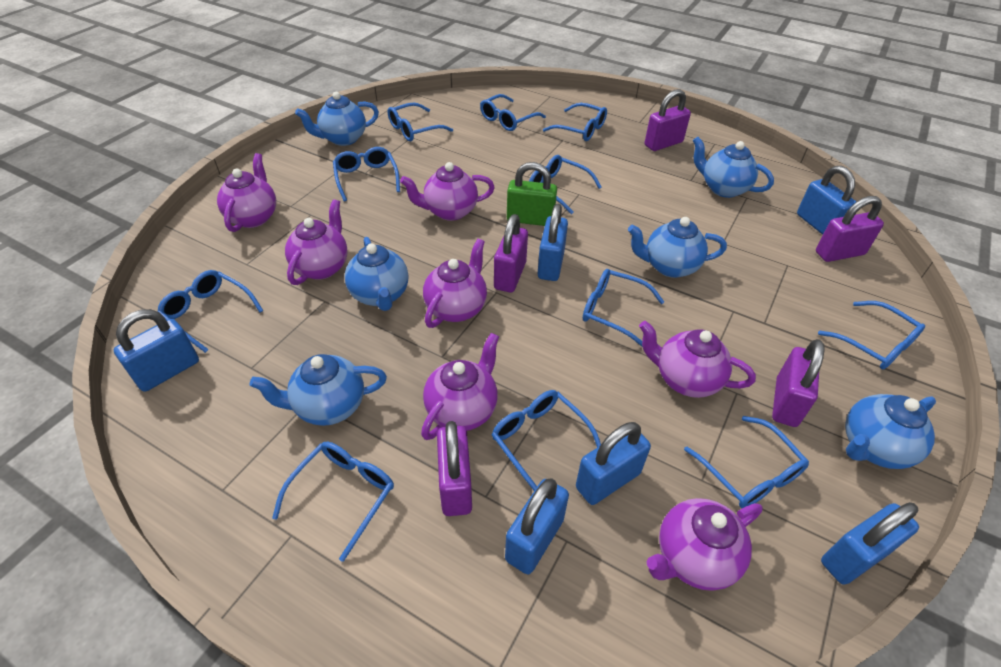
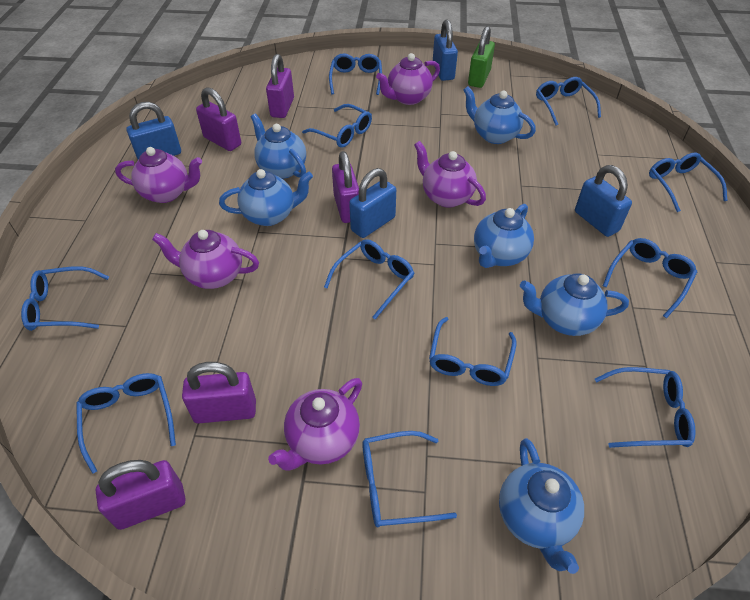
blue padlock: 6 -> 4
purple teapot: 7 -> 5

